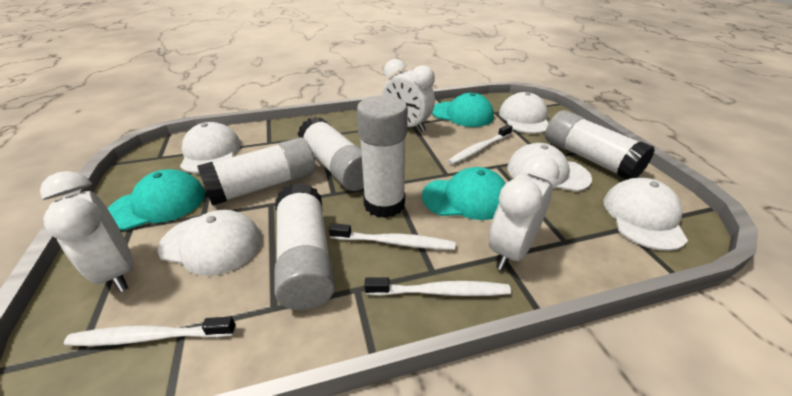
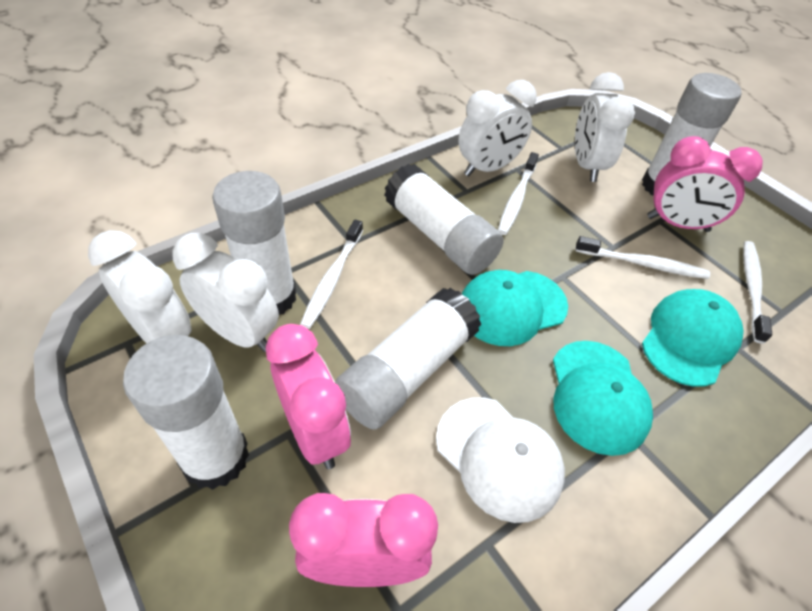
pink clock: 0 -> 3
white cap: 5 -> 1
white clock: 3 -> 4

